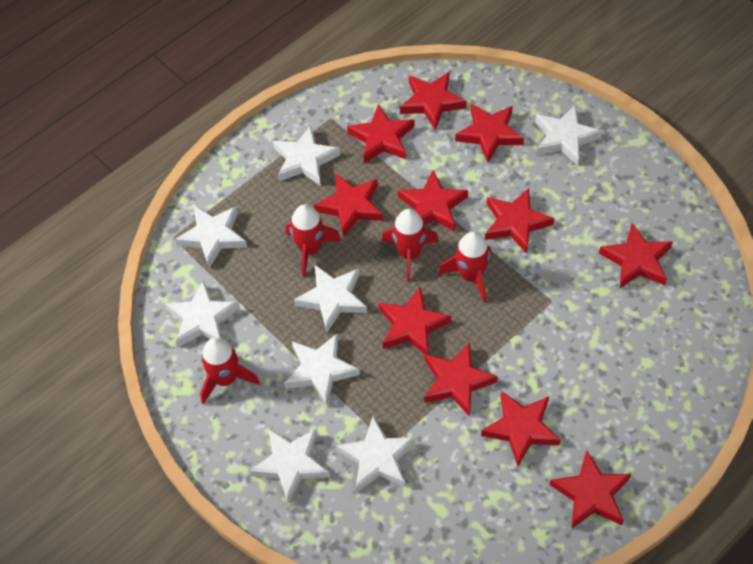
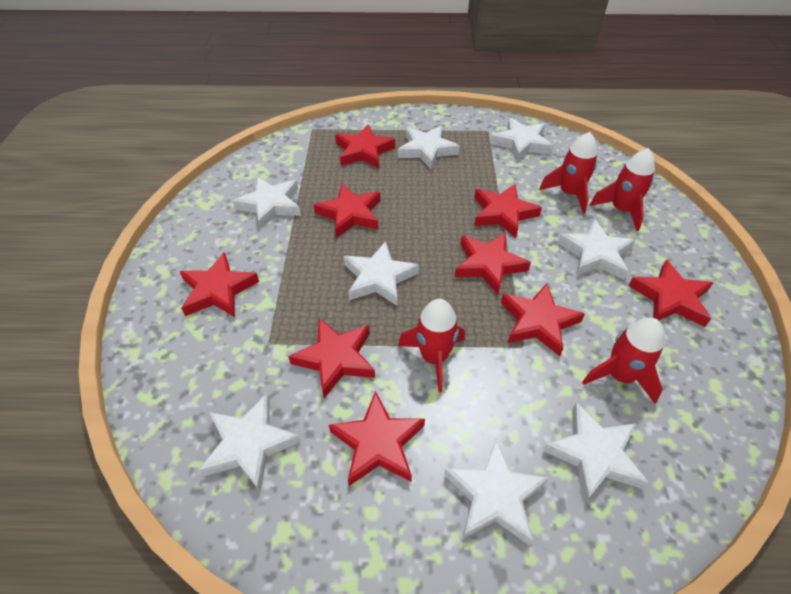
red star: 11 -> 9

